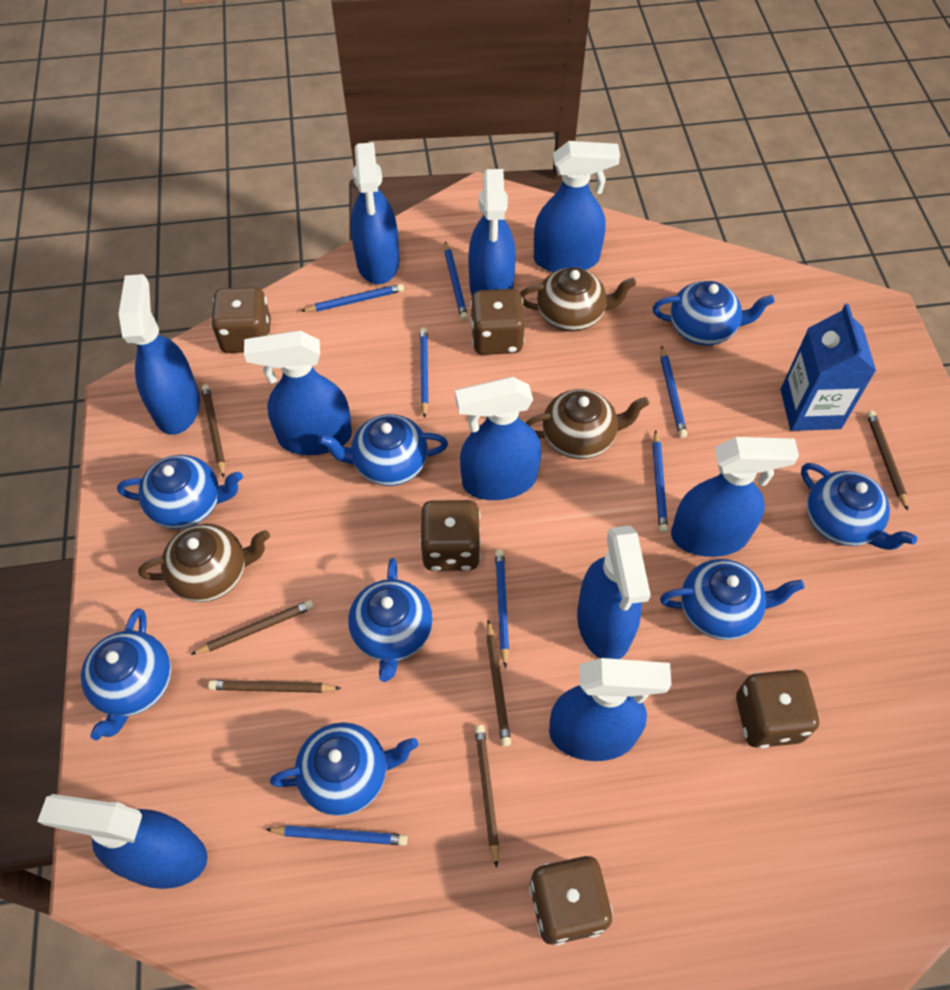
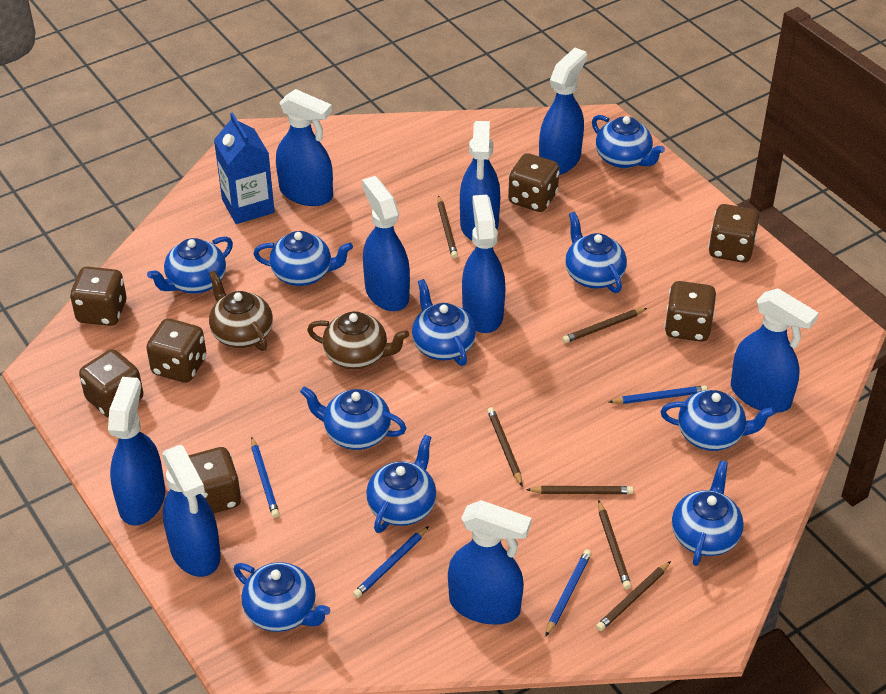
blue pencil: 7 -> 4
blue spray bottle: 10 -> 9
blue teapot: 8 -> 10
brown dice: 5 -> 7
brown teapot: 3 -> 2

